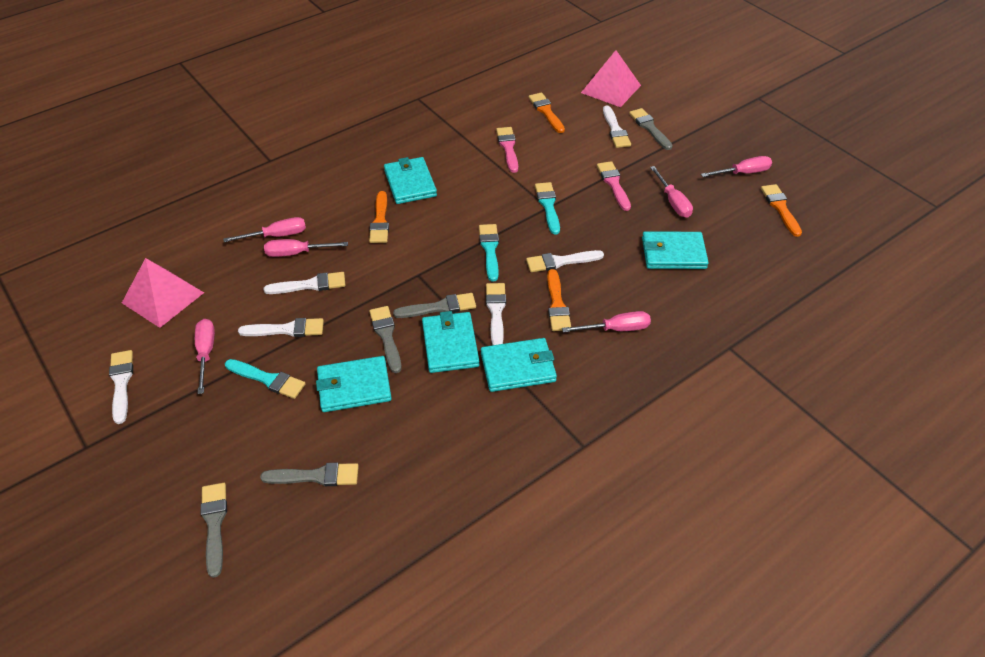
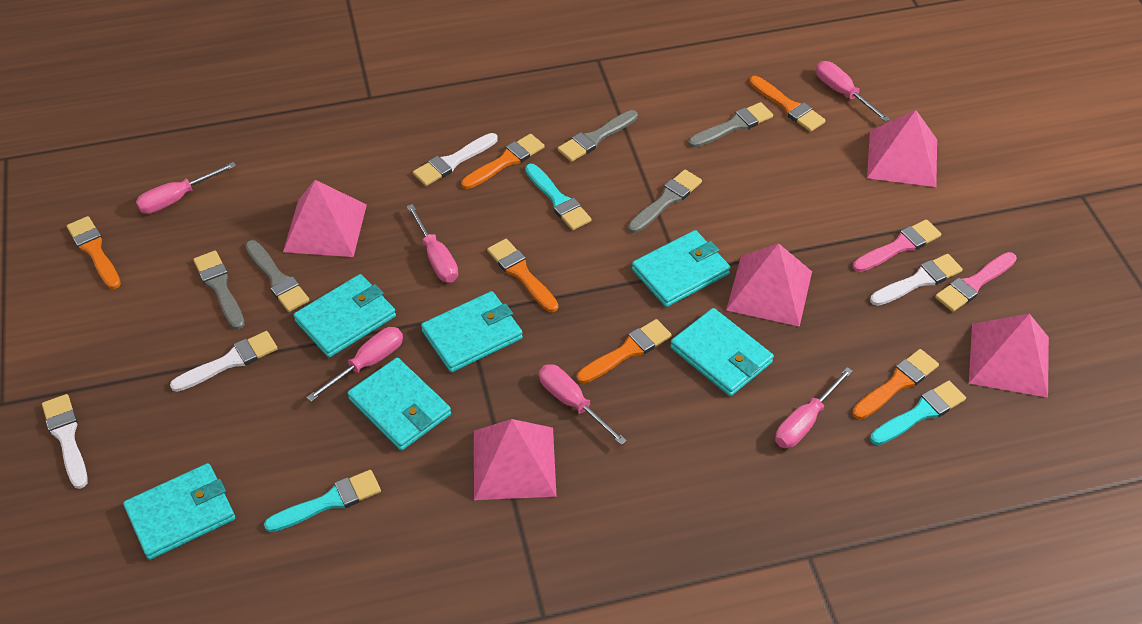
orange brush: 4 -> 6
pink pyramid: 2 -> 5
turquoise wallet: 5 -> 6
white brush: 6 -> 4

